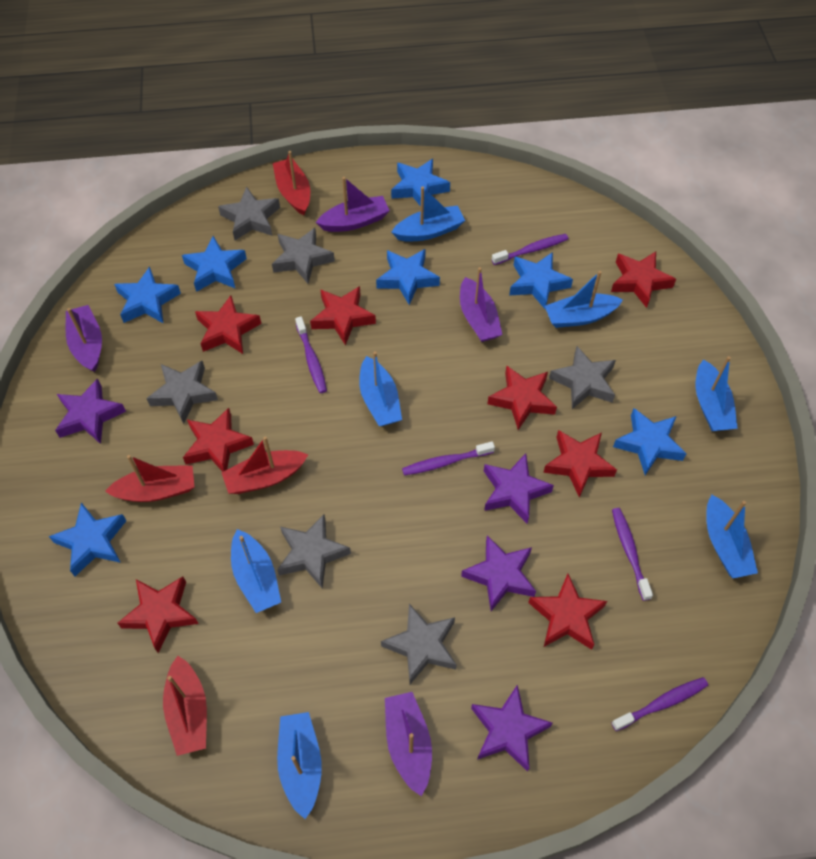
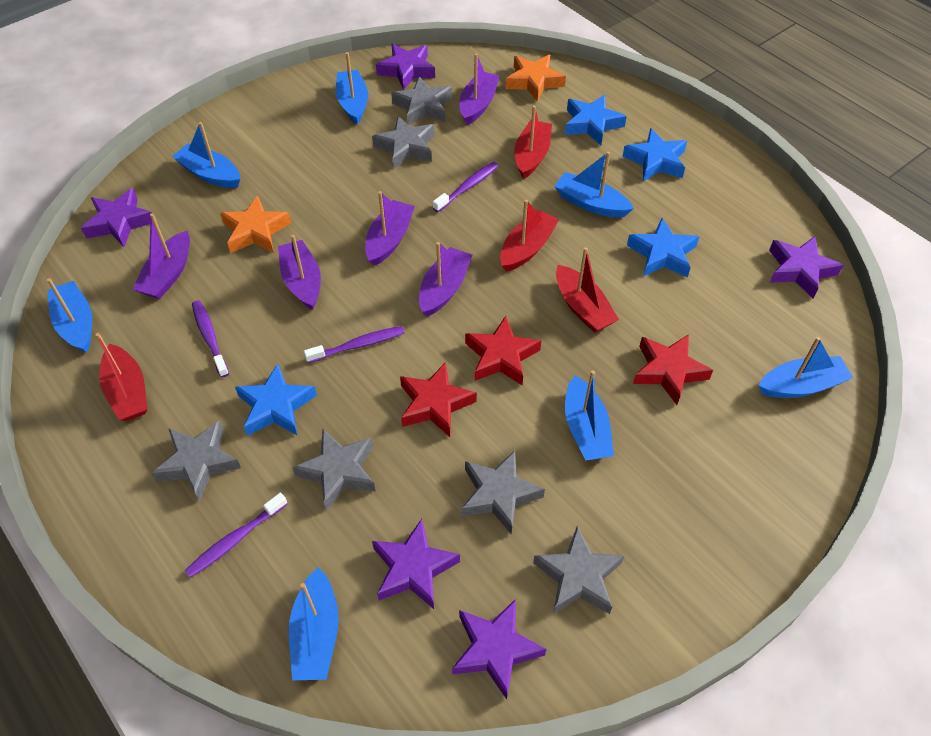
blue star: 7 -> 4
orange star: 0 -> 2
purple boat: 4 -> 5
purple star: 4 -> 5
purple toothbrush: 5 -> 4
red star: 8 -> 3

